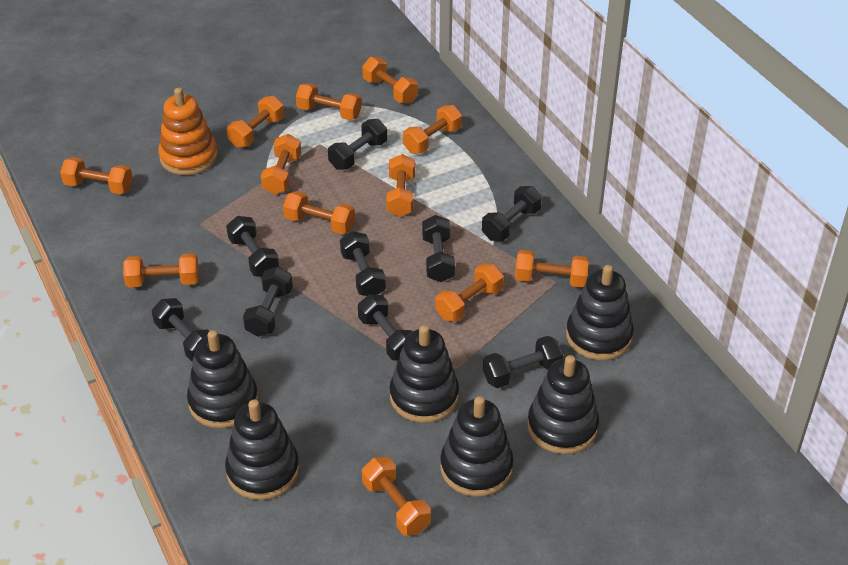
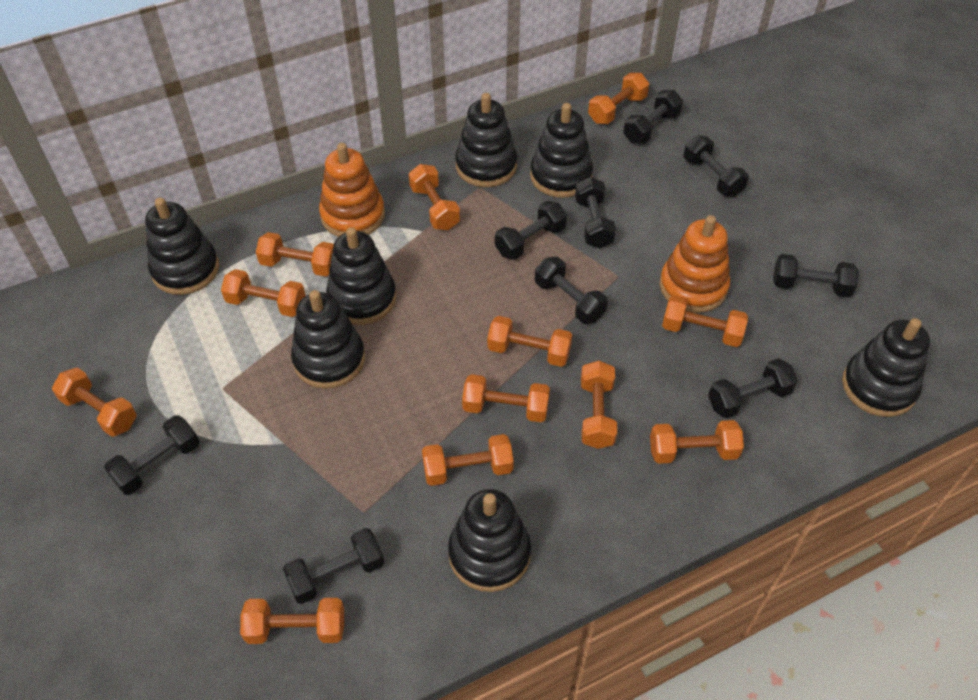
black stacking toy: 6 -> 7
orange stacking toy: 1 -> 2

